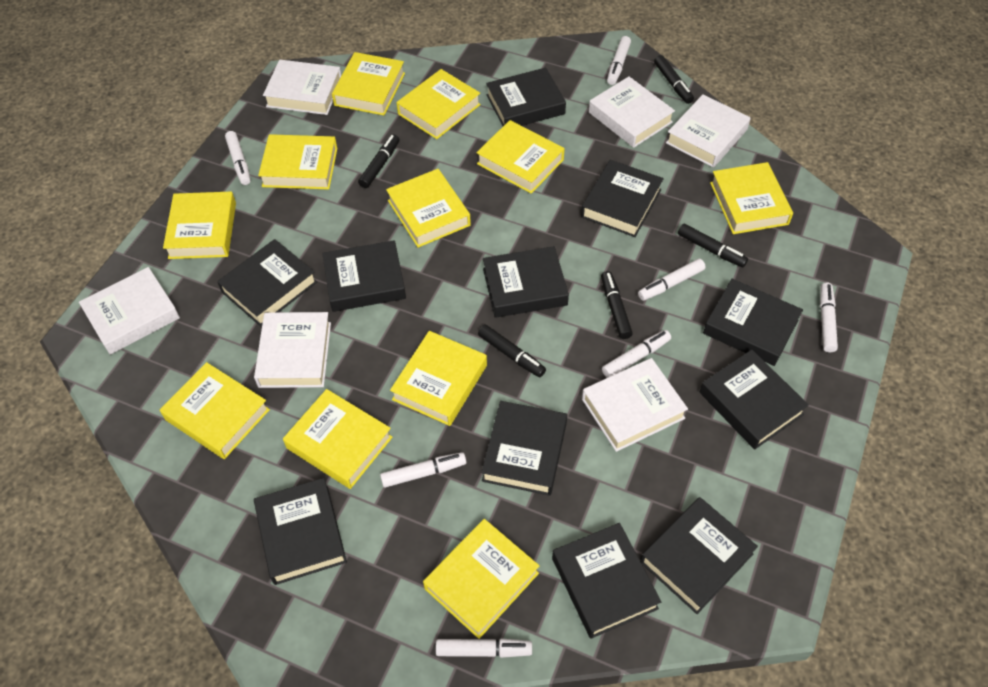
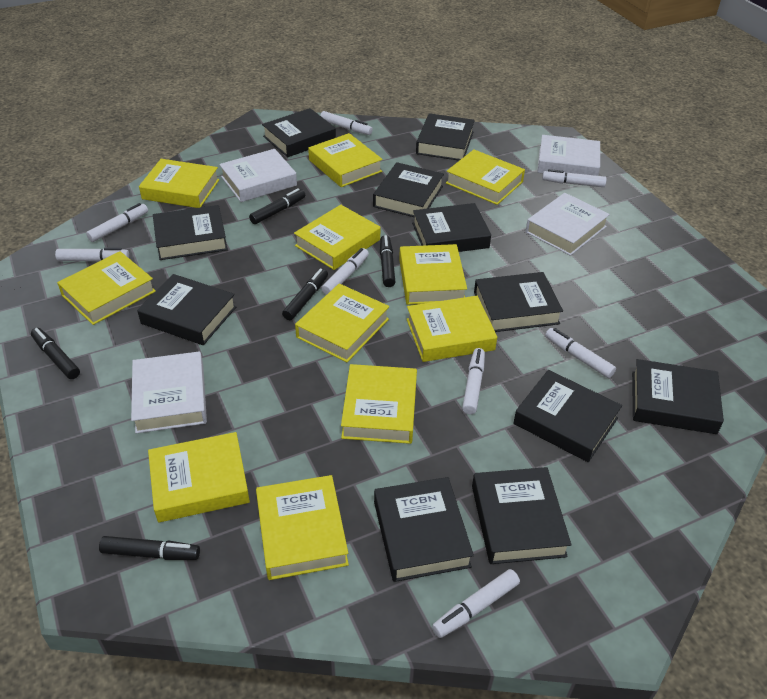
white book: 6 -> 4
white marker: 7 -> 8

